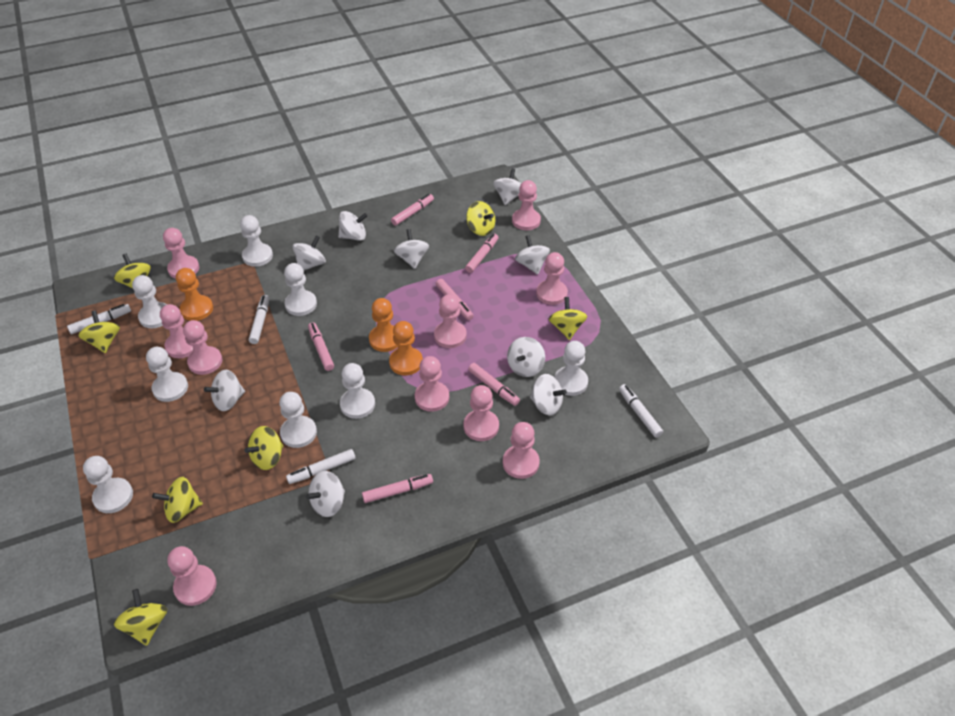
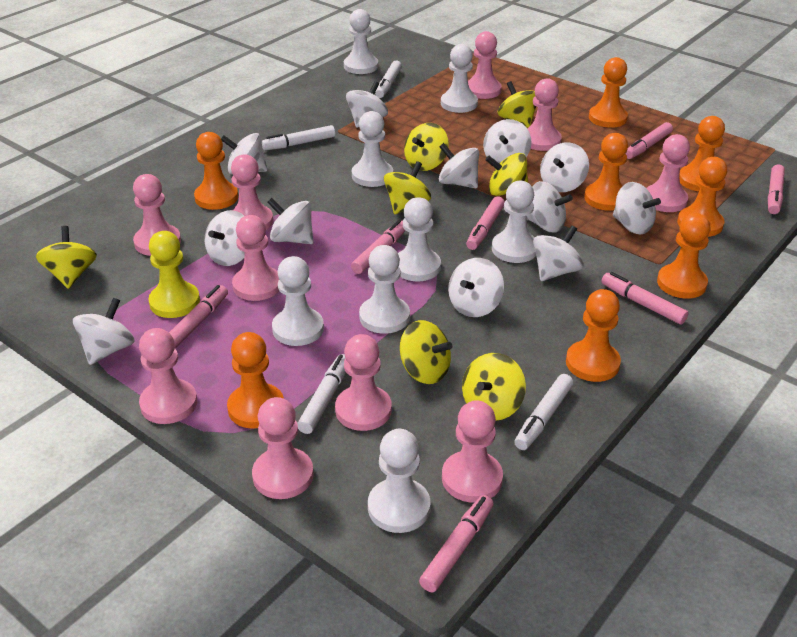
orange pawn: 3 -> 8
pink marker: 6 -> 7
white spinning top: 9 -> 12
yellow pawn: 0 -> 1

